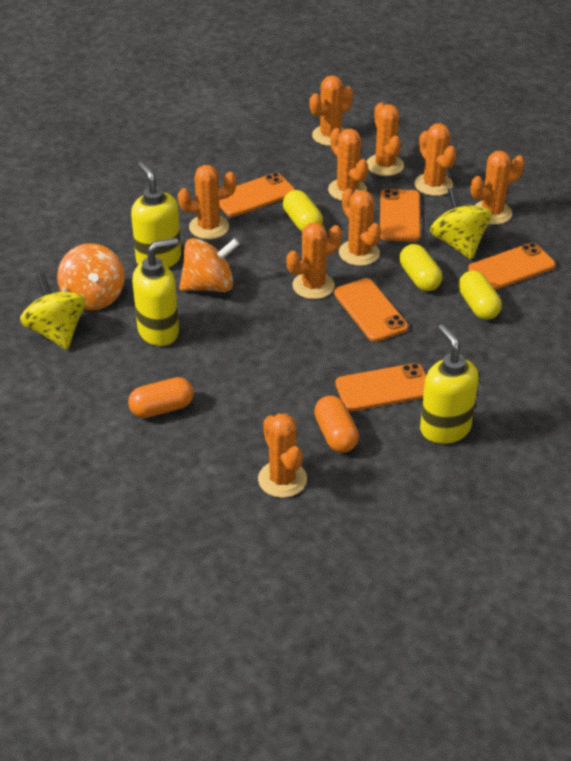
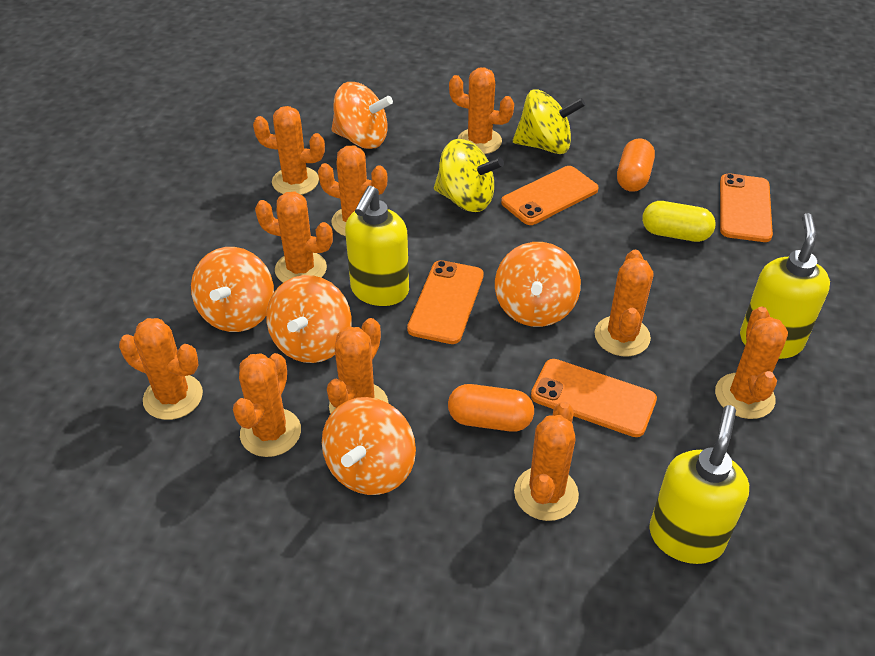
orange cactus: 9 -> 10
orange phone: 5 -> 4
orange spinning top: 2 -> 5
yellow capsule: 3 -> 1

